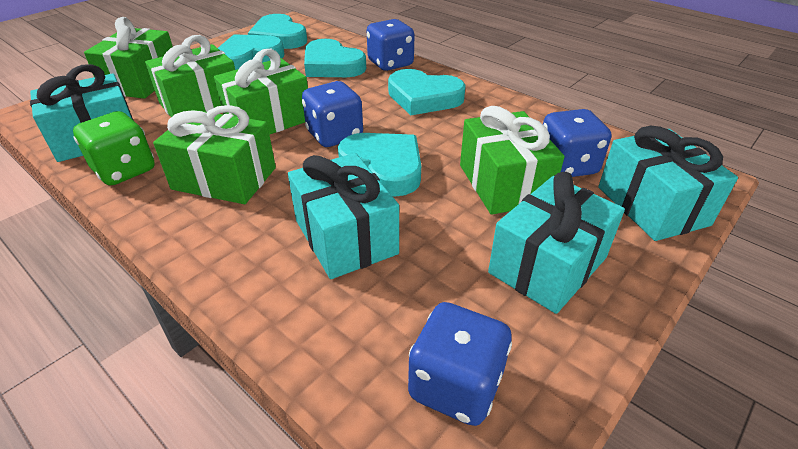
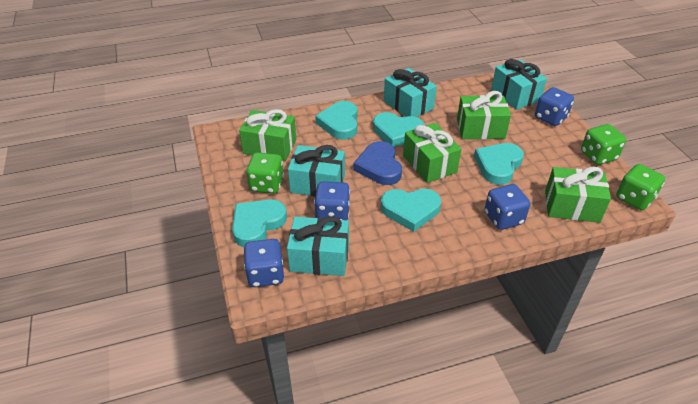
blue heart: 0 -> 1
green dice: 1 -> 3
green gift: 5 -> 4

